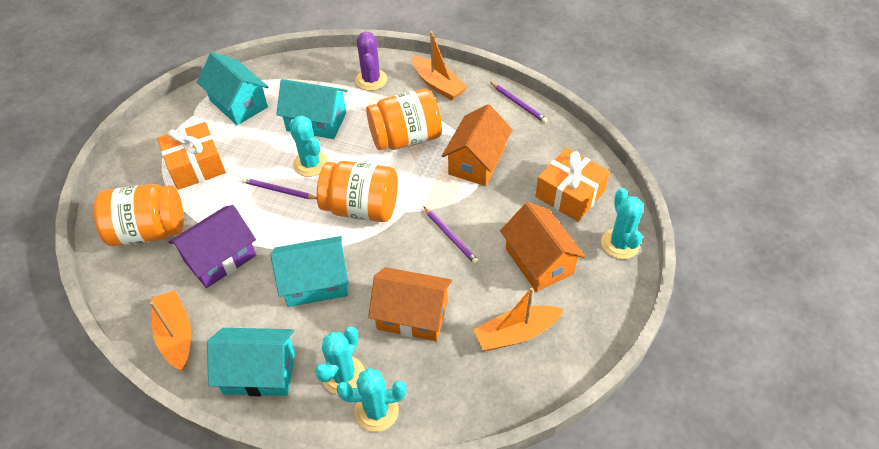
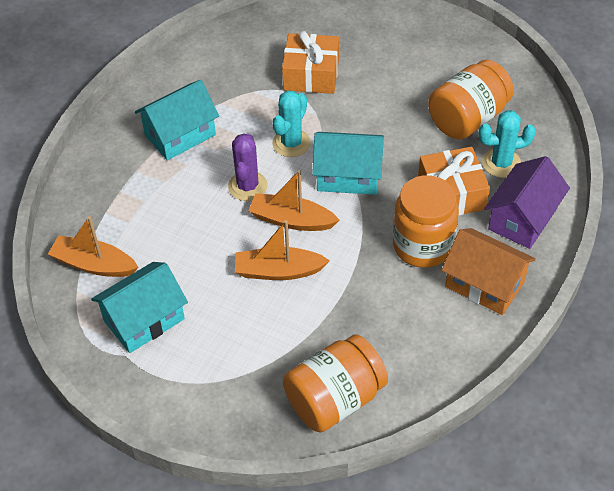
orange house: 3 -> 1
purple pencil: 3 -> 0
turquoise cactus: 4 -> 2
turquoise house: 4 -> 3

